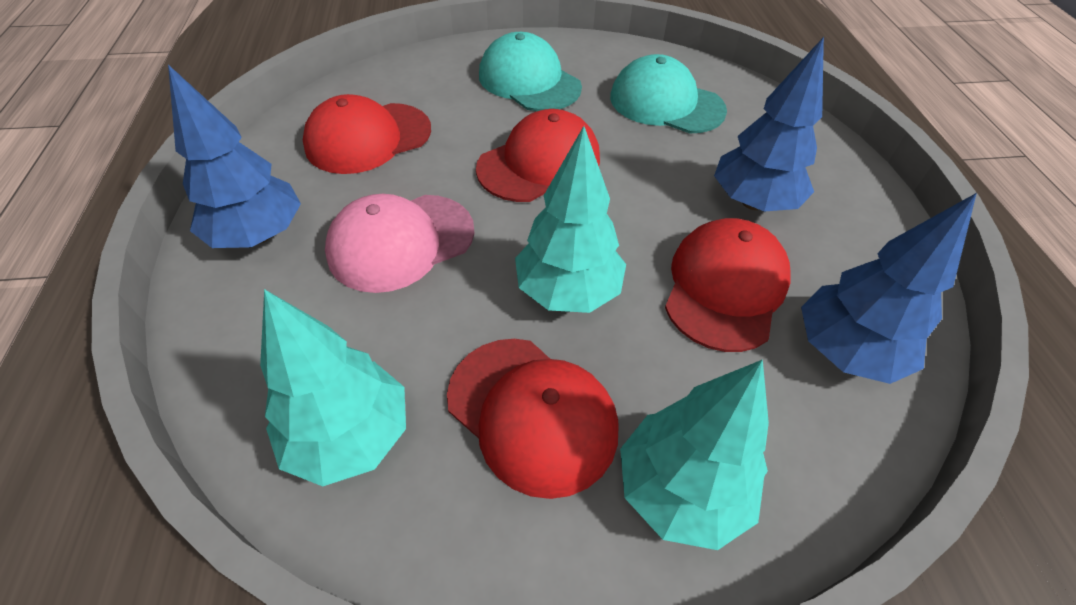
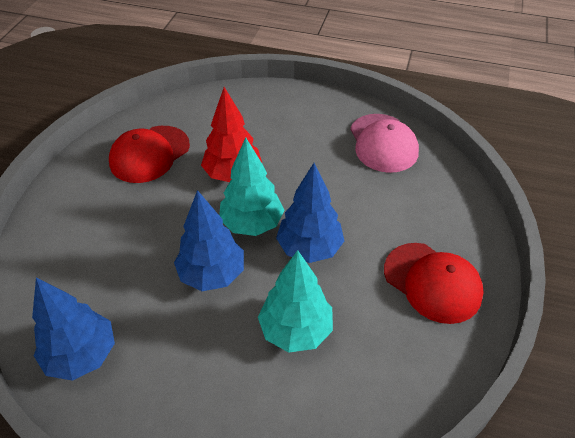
red cap: 4 -> 2
red tree: 0 -> 1
turquoise cap: 2 -> 0
turquoise tree: 3 -> 2

